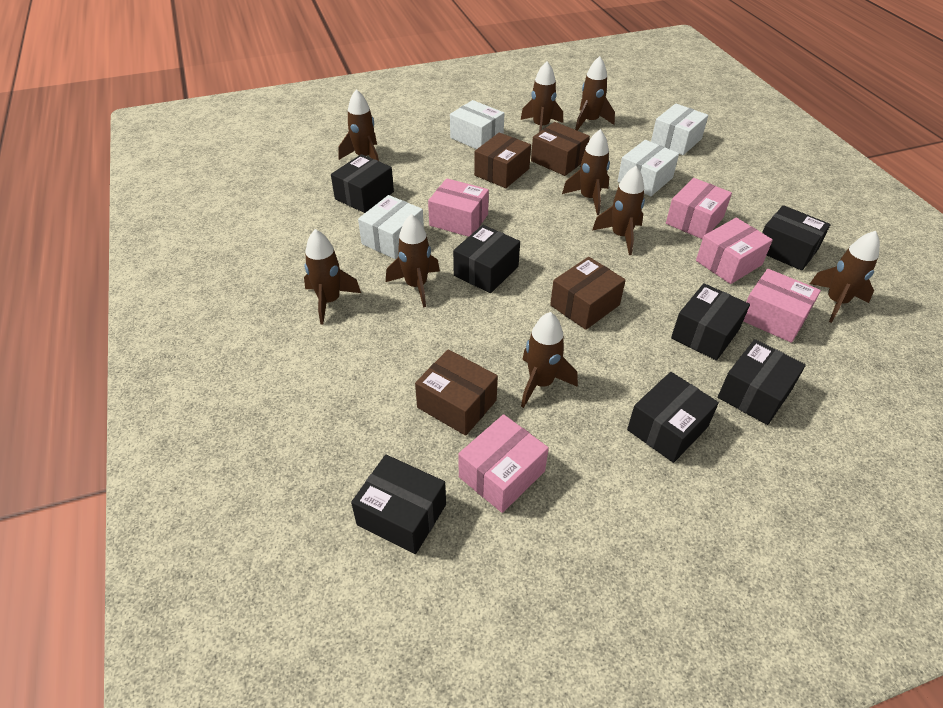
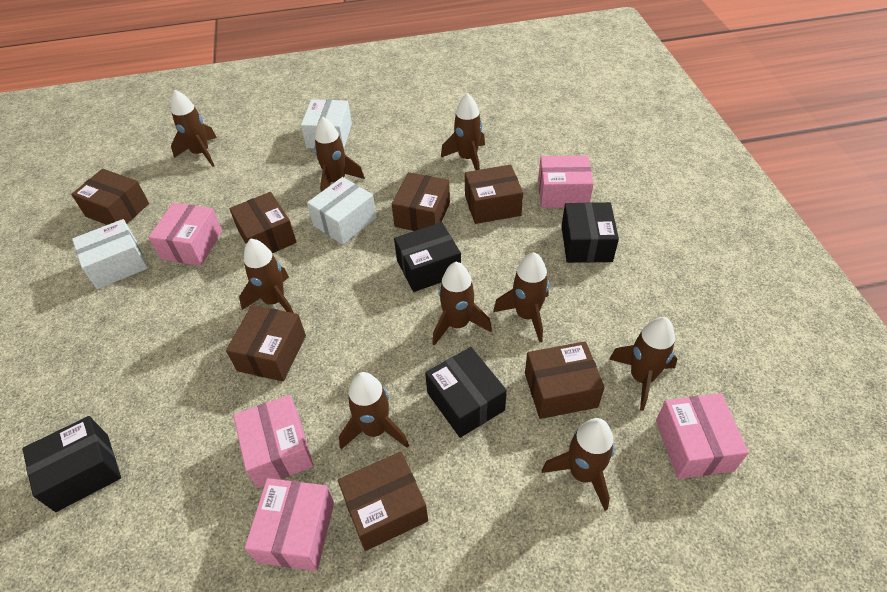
black box: 7 -> 4
brown box: 4 -> 7
white box: 4 -> 3

